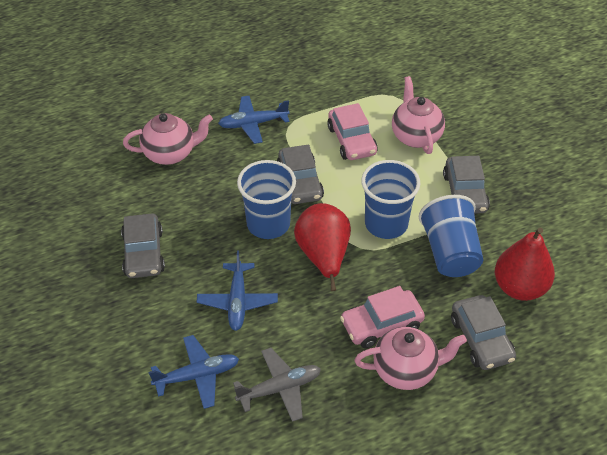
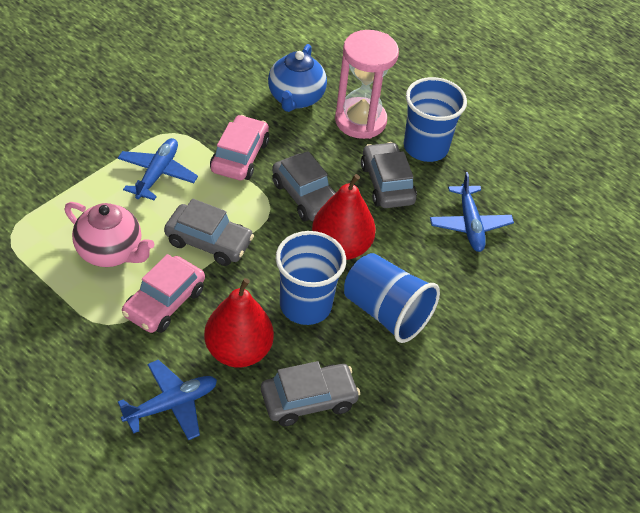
blue teapot: 0 -> 1
grey plane: 1 -> 0
pink hourglass: 0 -> 1
pink teapot: 3 -> 1

